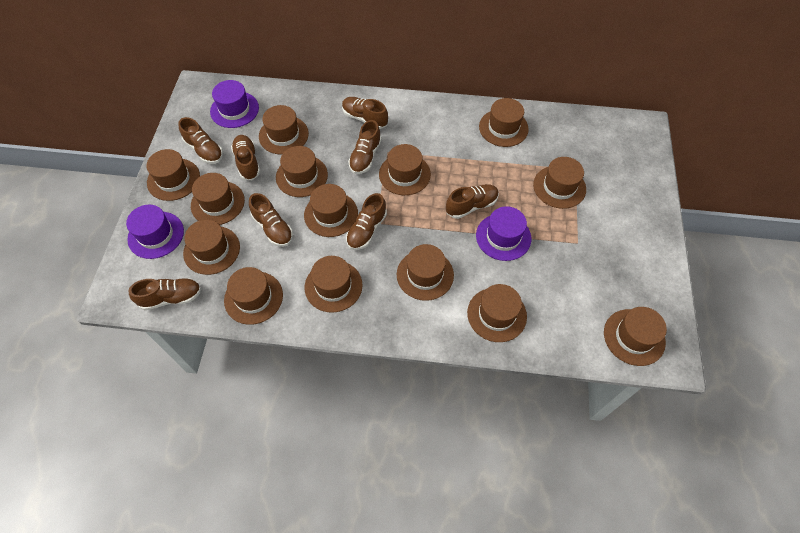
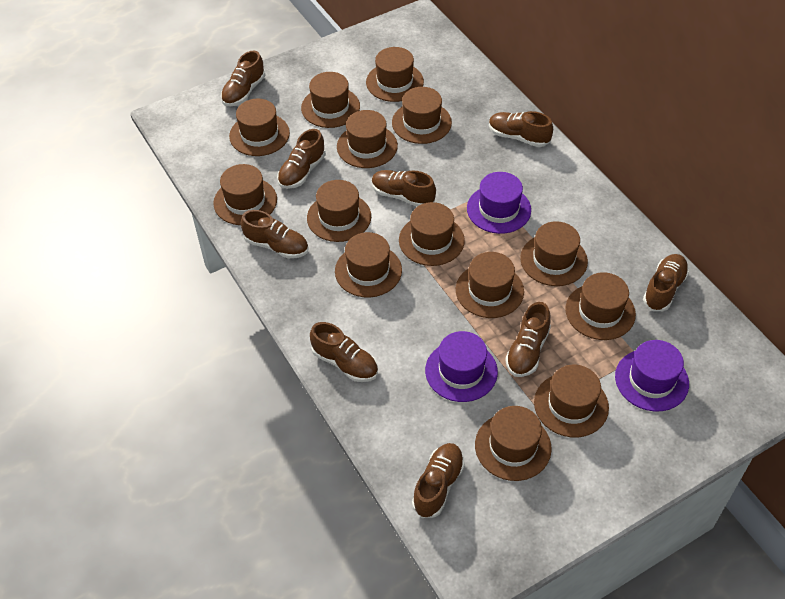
brown shoe: 8 -> 9

